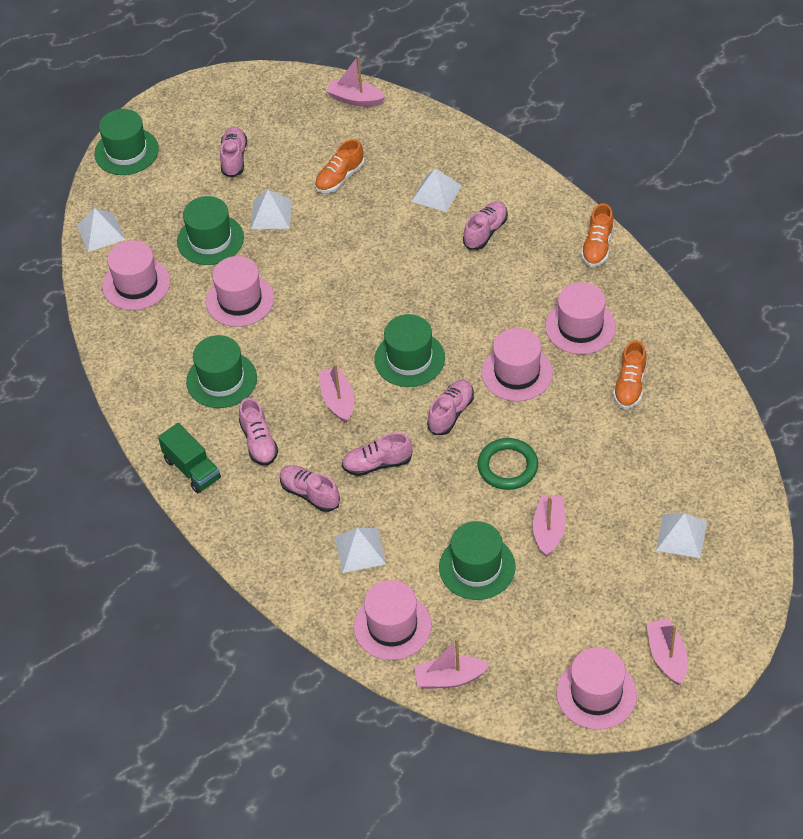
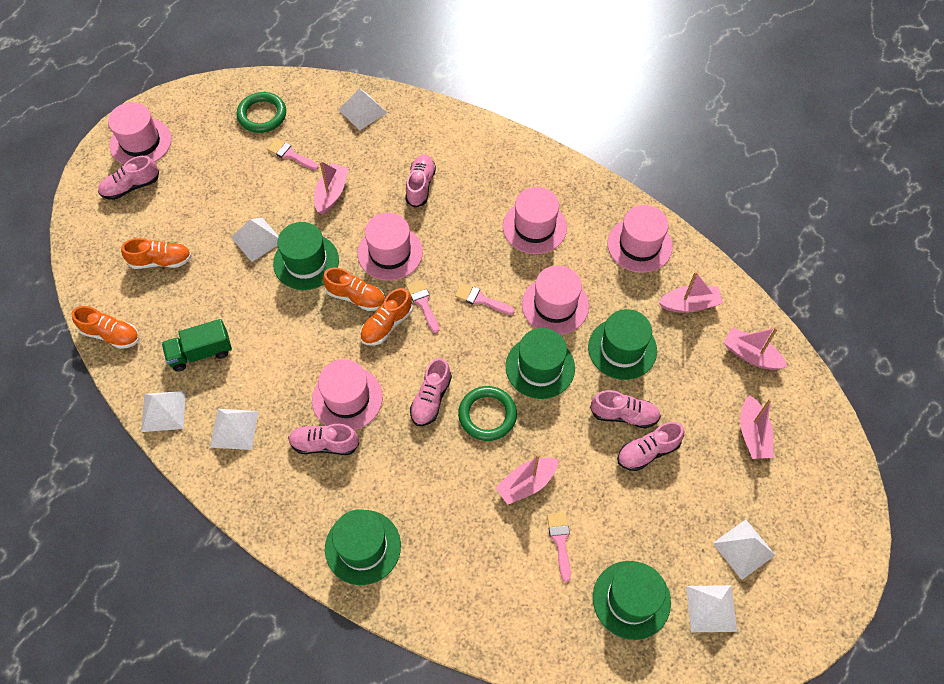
green ring: 1 -> 2
orange shoe: 3 -> 4
pink brush: 0 -> 4
white pyramid: 5 -> 6

